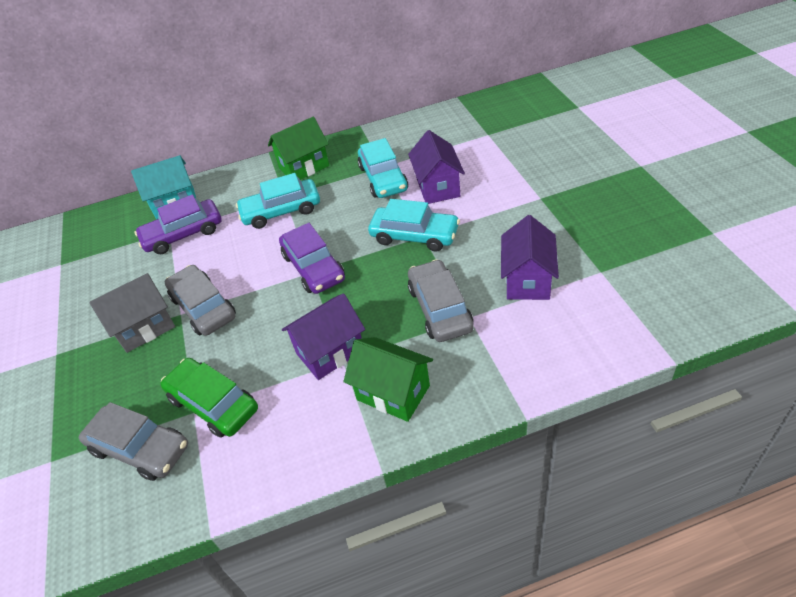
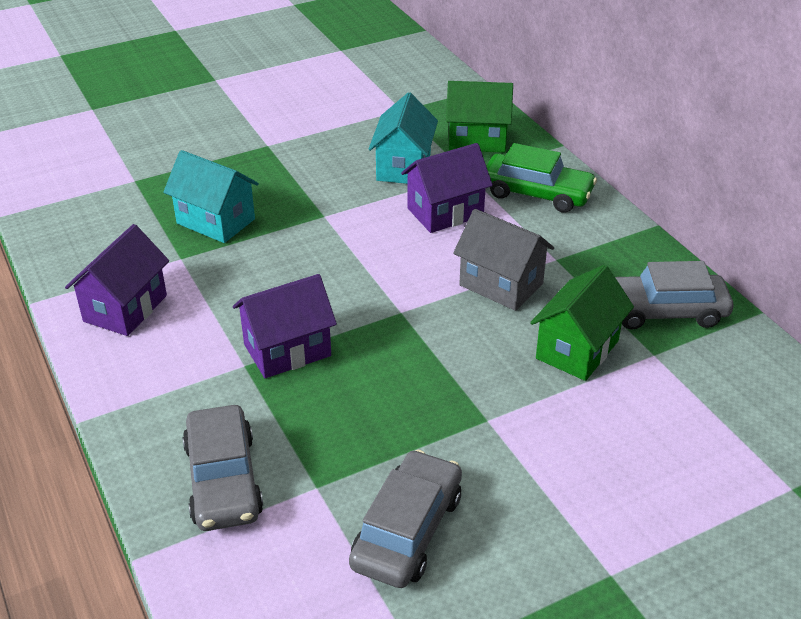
purple car: 2 -> 0
turquoise car: 3 -> 0
turquoise house: 1 -> 2

